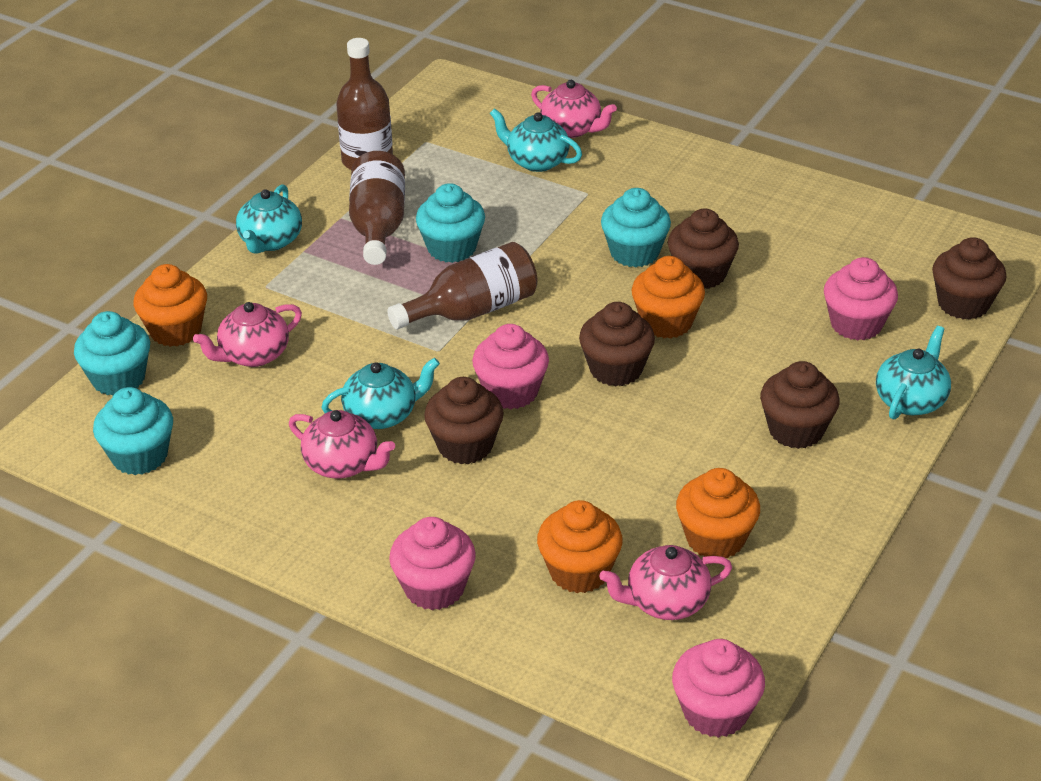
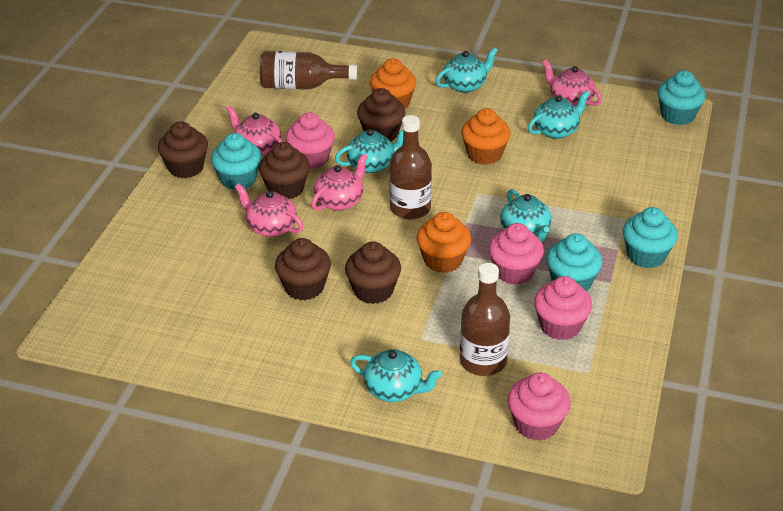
orange cupcake: 4 -> 3
turquoise teapot: 4 -> 5

